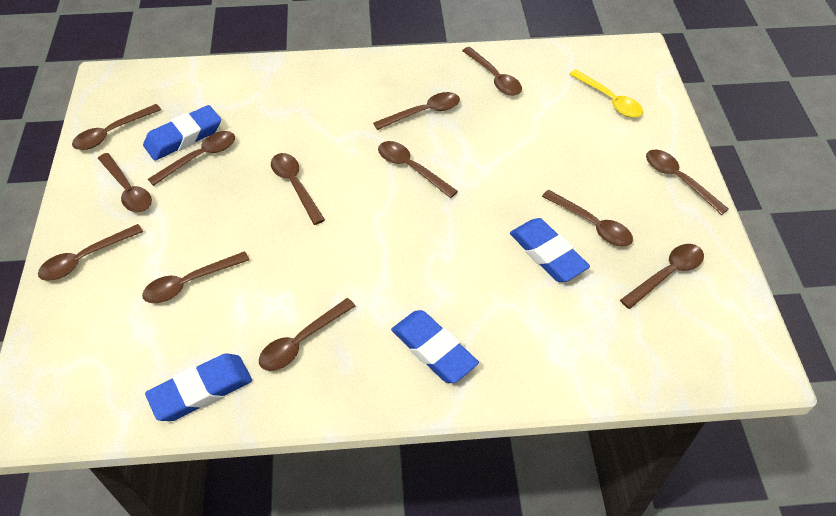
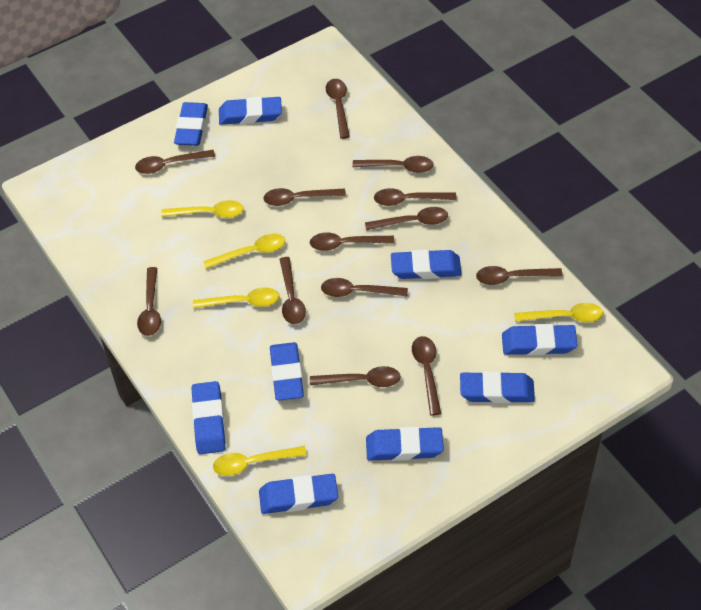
blue eraser: 4 -> 9
yellow spoon: 1 -> 5

